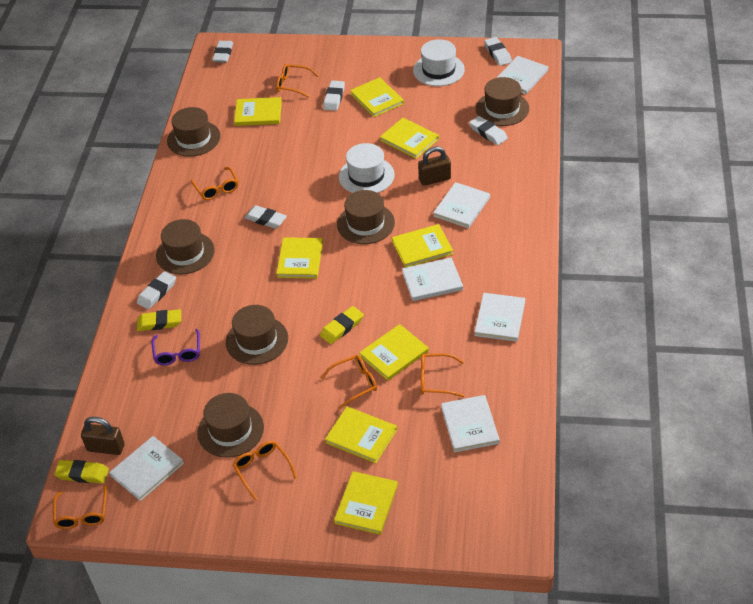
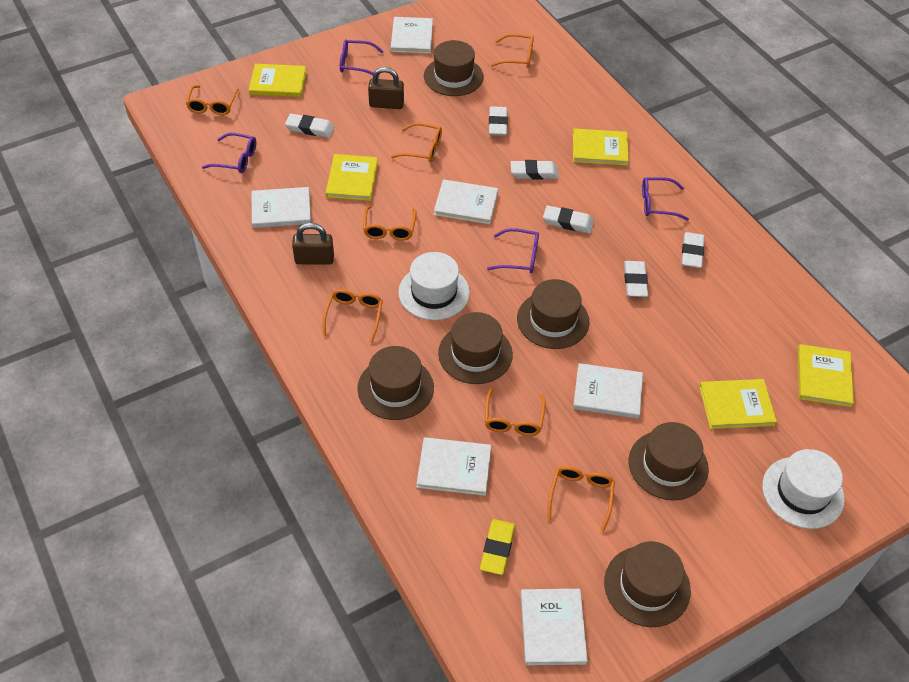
orange glasses: 6 -> 7
purple glasses: 1 -> 4
yellow book: 8 -> 5
yellow eraser: 3 -> 1

